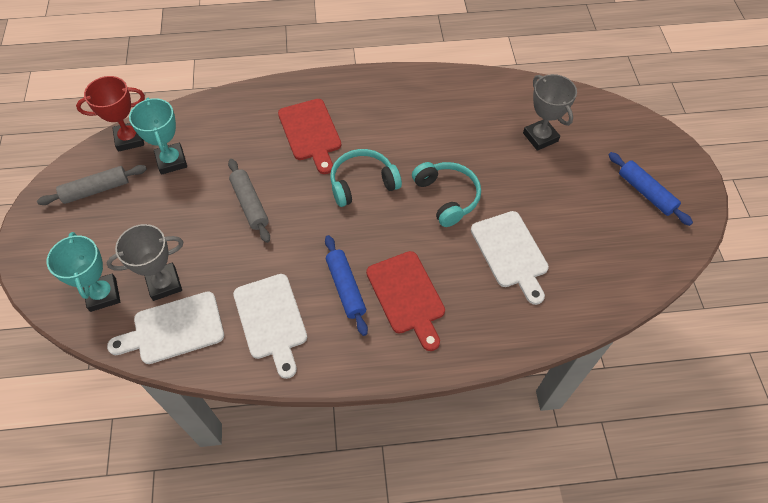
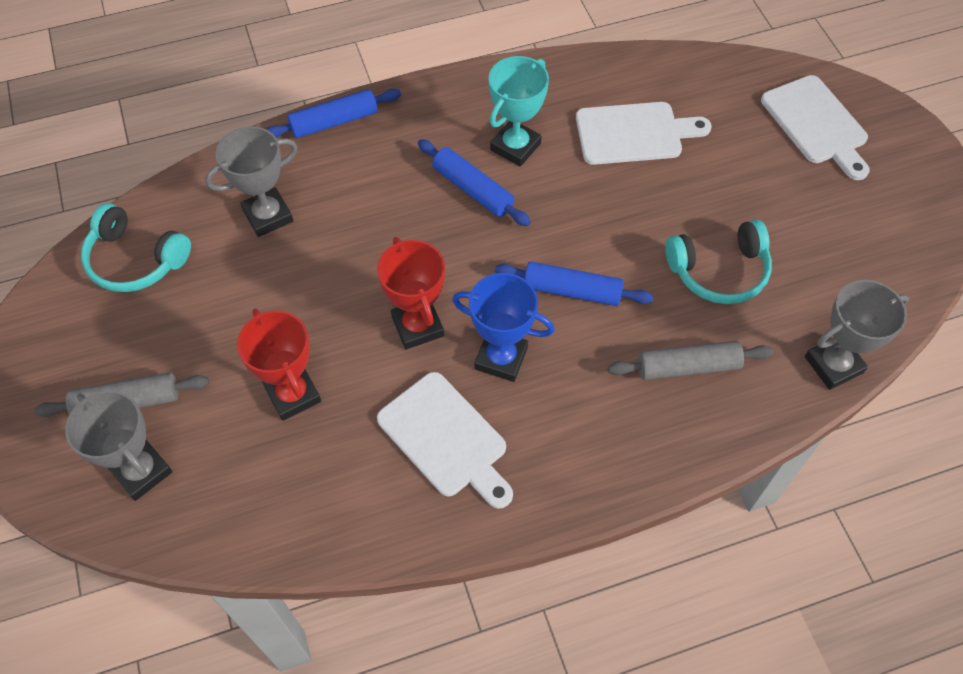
blue rolling pin: 2 -> 3
blue trophy: 0 -> 1
grey trophy: 2 -> 3
red cutting board: 2 -> 0
red trophy: 1 -> 2
turquoise trophy: 2 -> 1

